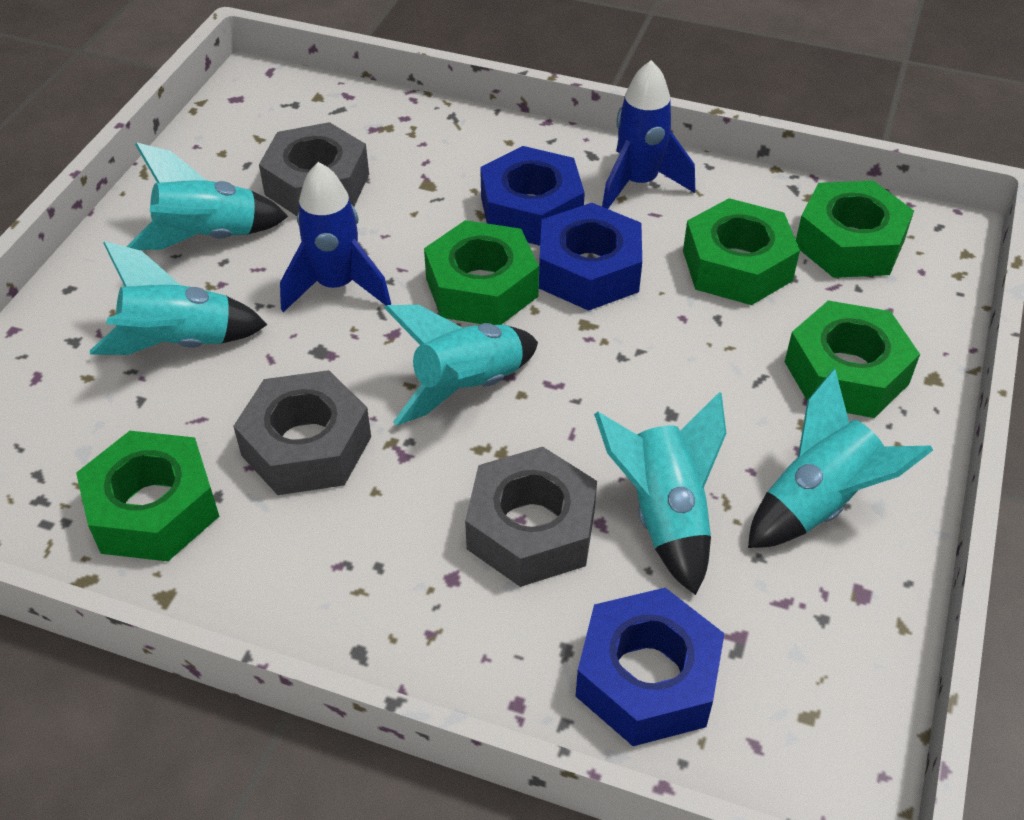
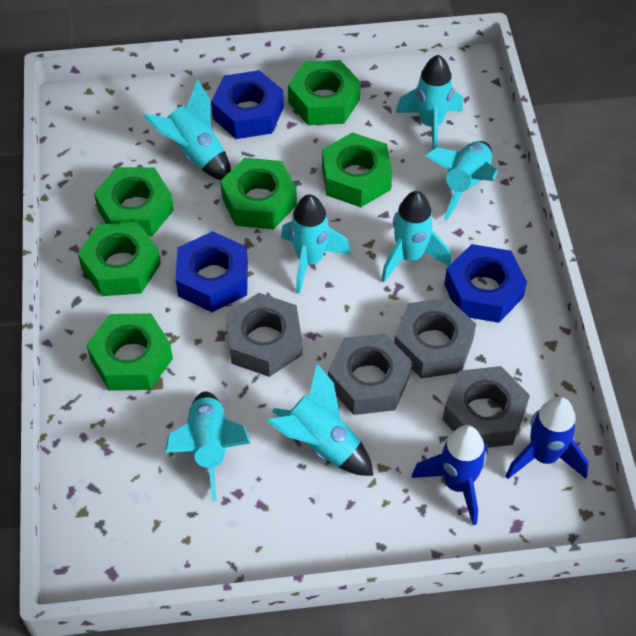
green nut: 5 -> 6
grey nut: 3 -> 4
turquoise rocket: 5 -> 7

